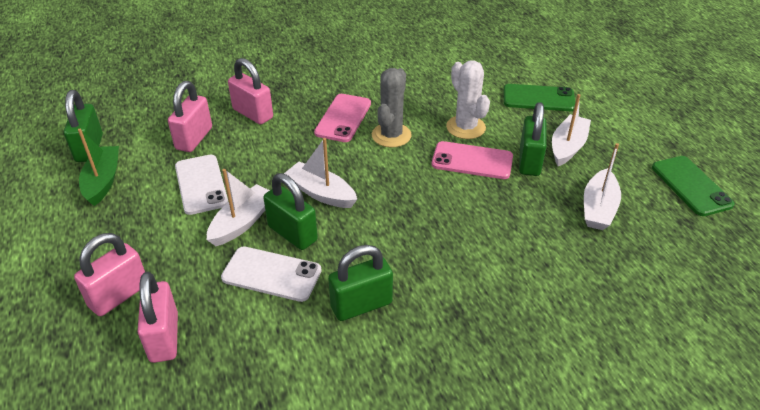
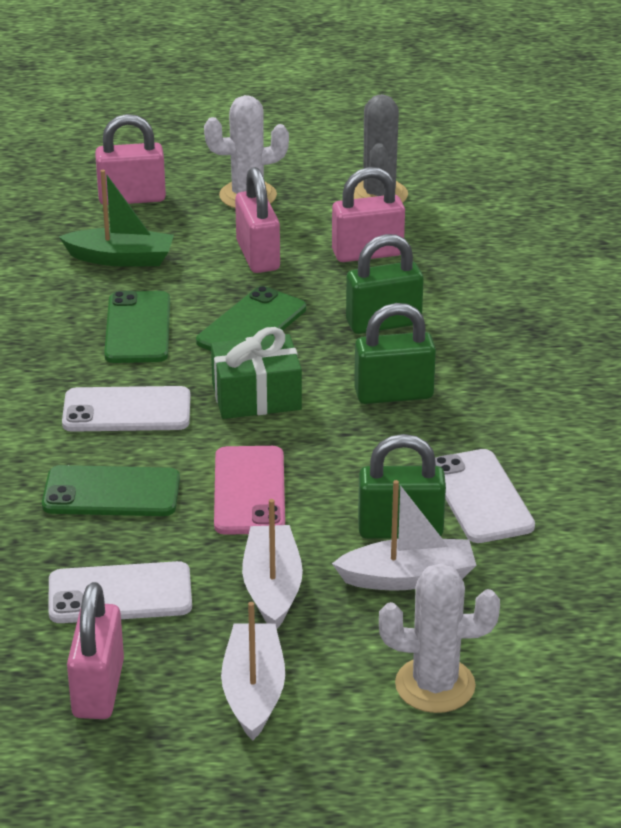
green gift: 0 -> 1
green padlock: 4 -> 3
green phone: 2 -> 3
pink phone: 2 -> 1
white boat: 4 -> 3
white cactus: 1 -> 2
white phone: 2 -> 3

